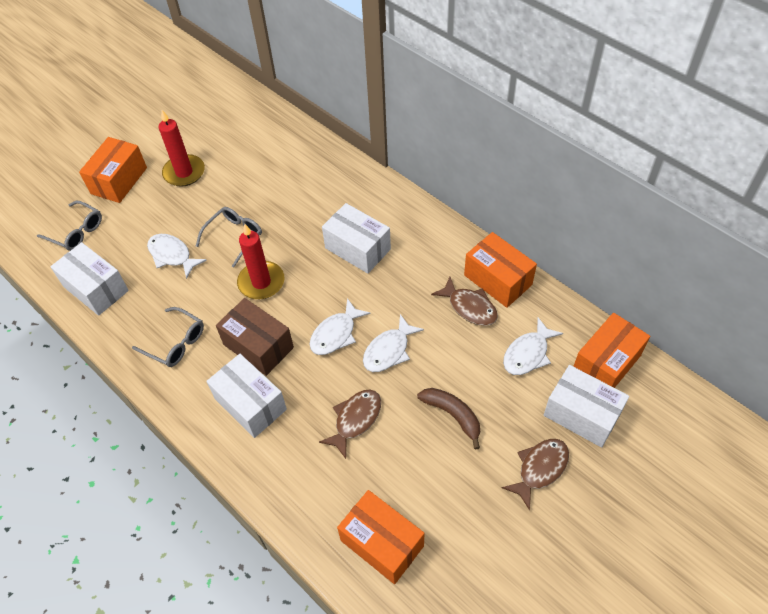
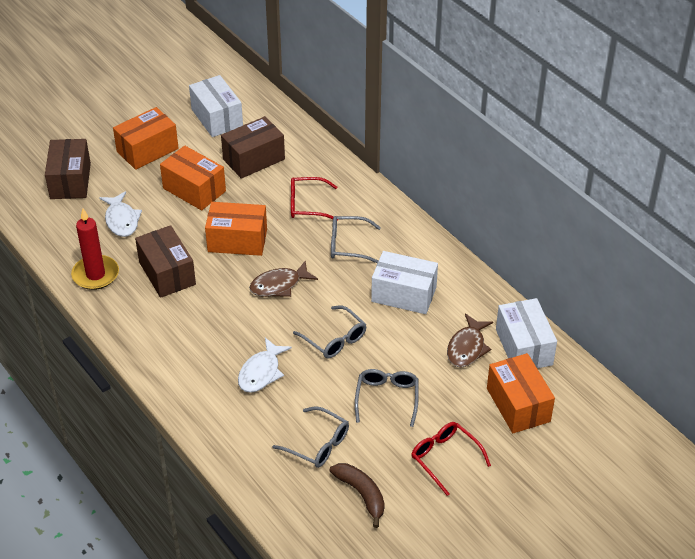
brown box: 1 -> 3
brown fish: 3 -> 2
grey glasses: 3 -> 4
red candle: 2 -> 1
red glasses: 0 -> 2
white box: 4 -> 3
white fish: 4 -> 2

